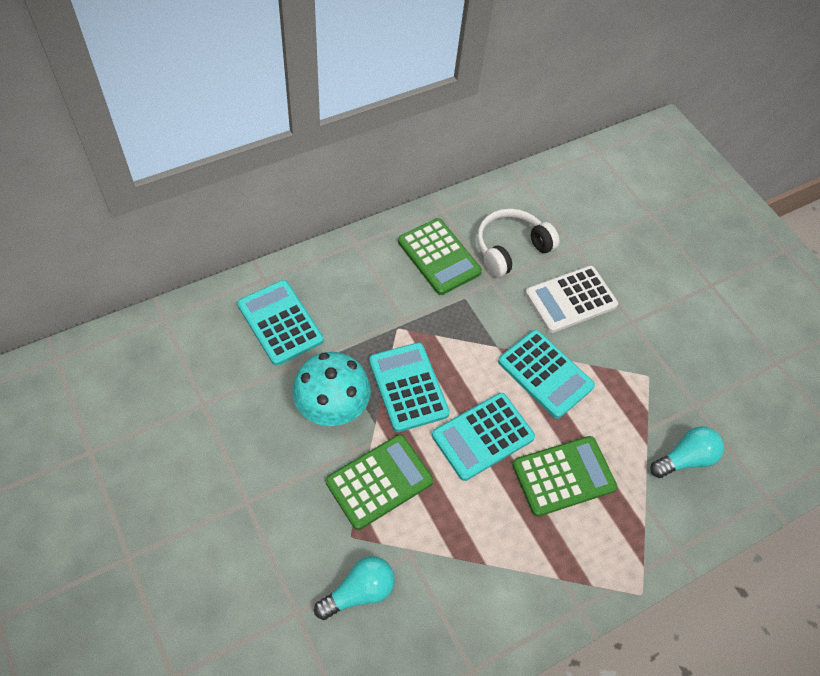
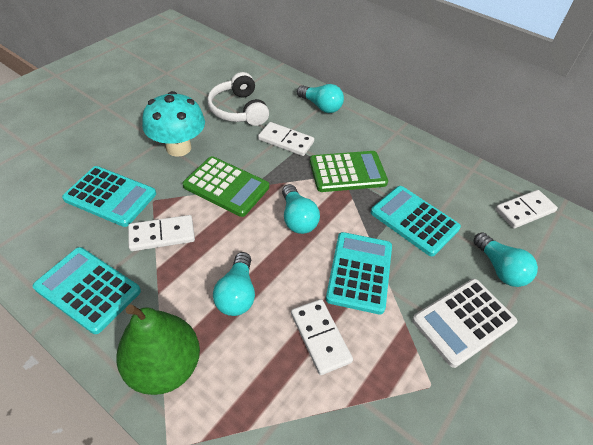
green calculator: 3 -> 2
green pear: 0 -> 1
turquoise light bulb: 2 -> 4
white domino: 0 -> 4

